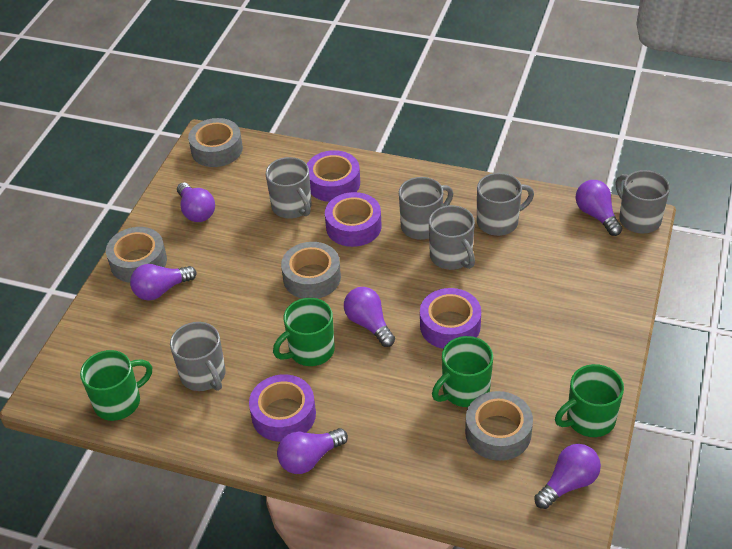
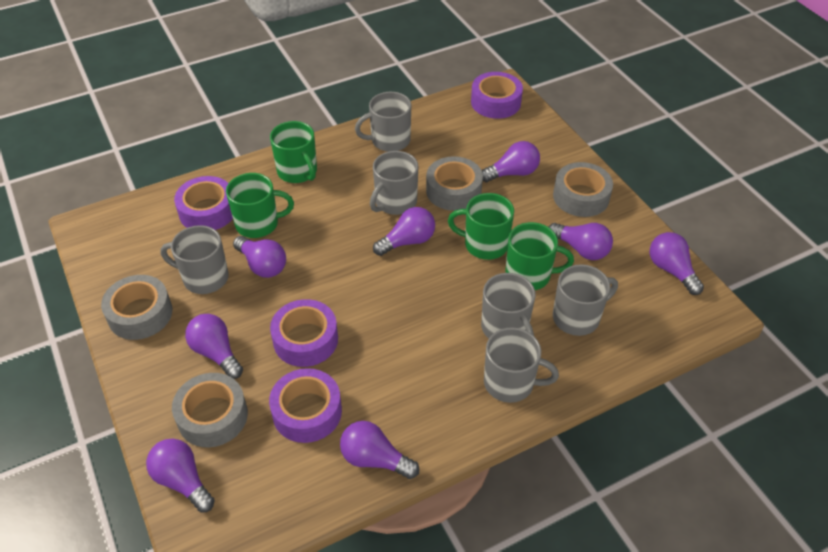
purple light bulb: 6 -> 8

